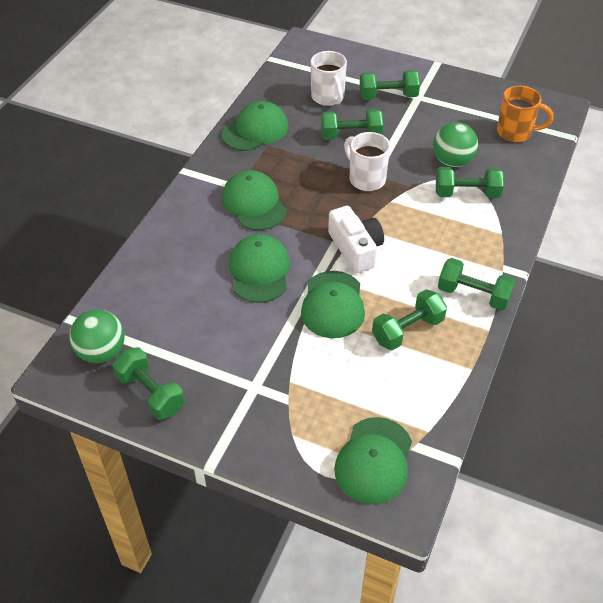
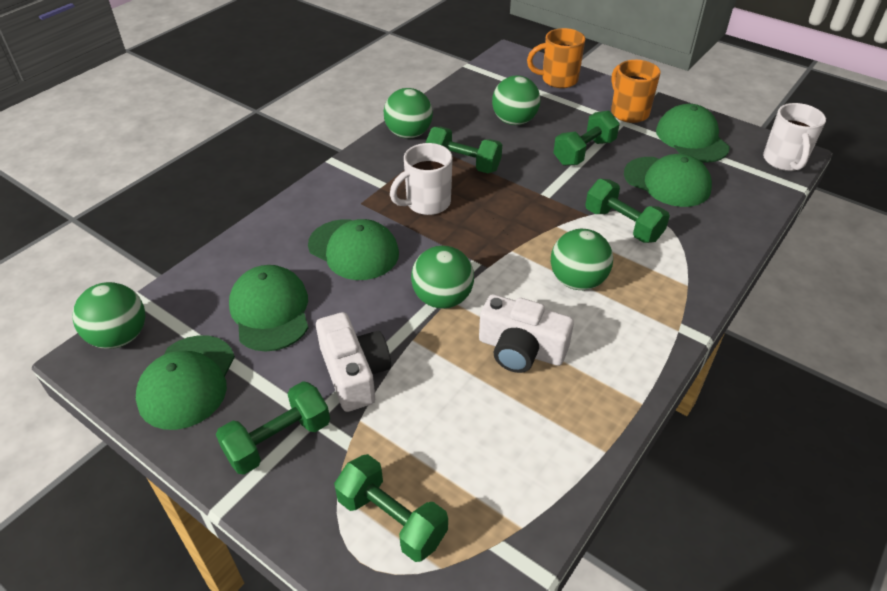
green ball: 2 -> 5
green dumbbell: 6 -> 5
orange mug: 1 -> 2
white camera: 1 -> 2

